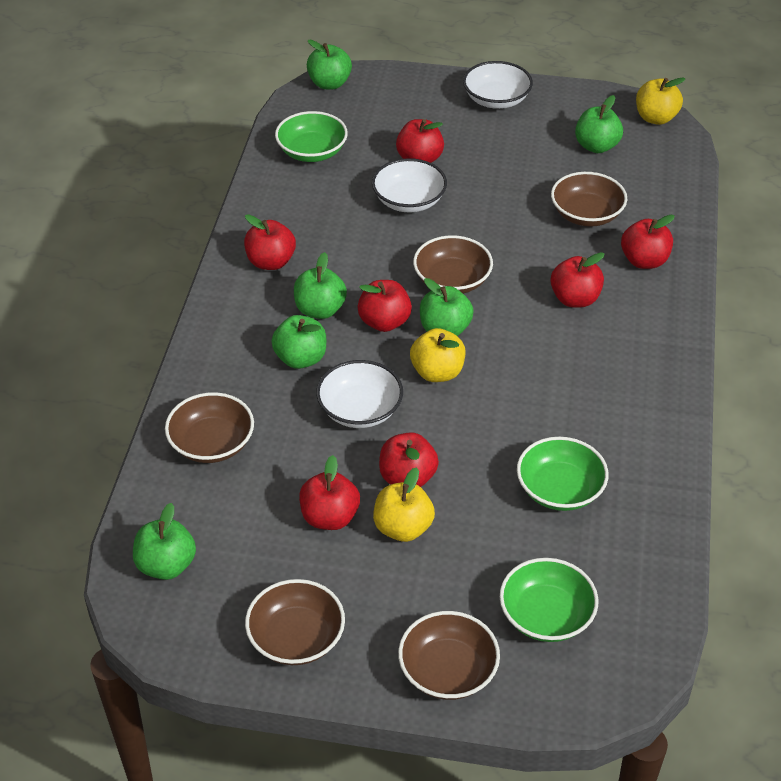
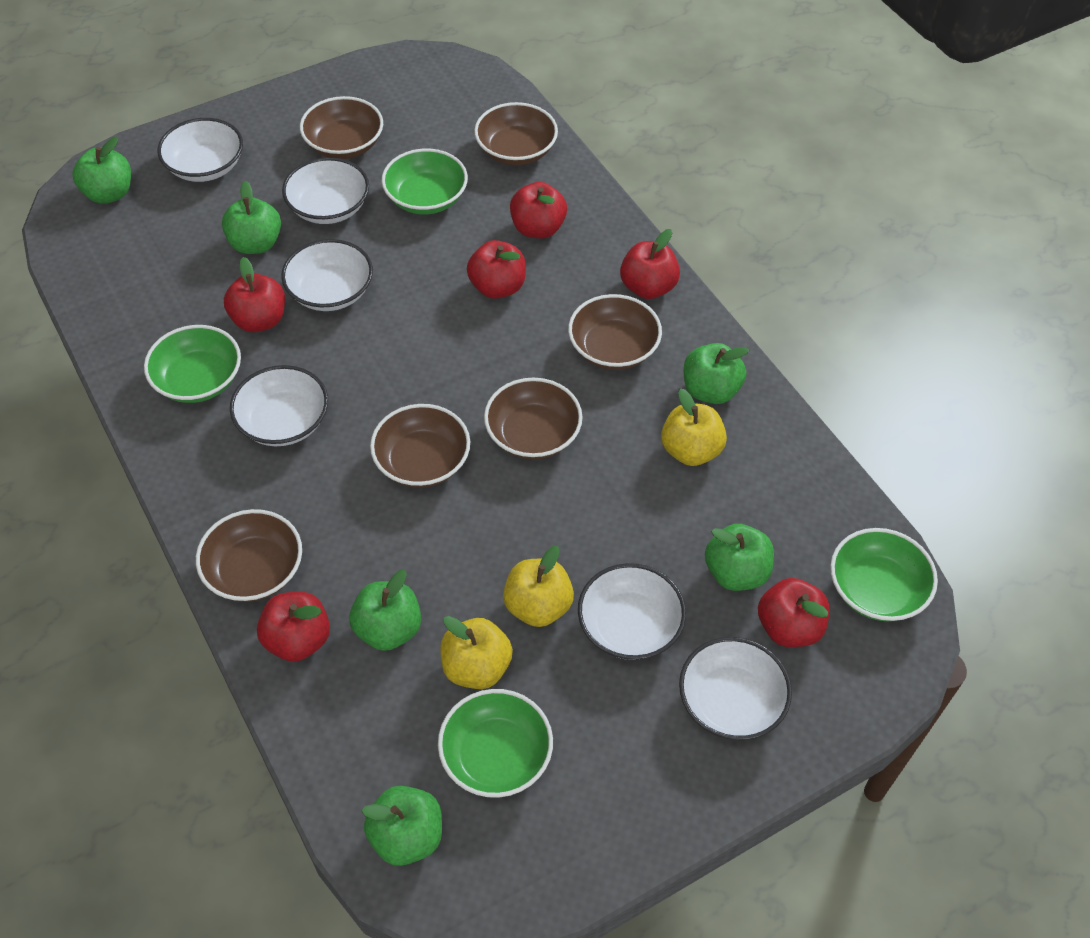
brown bowl: 5 -> 6
green bowl: 3 -> 4
red apple: 7 -> 6
white bowl: 3 -> 6

